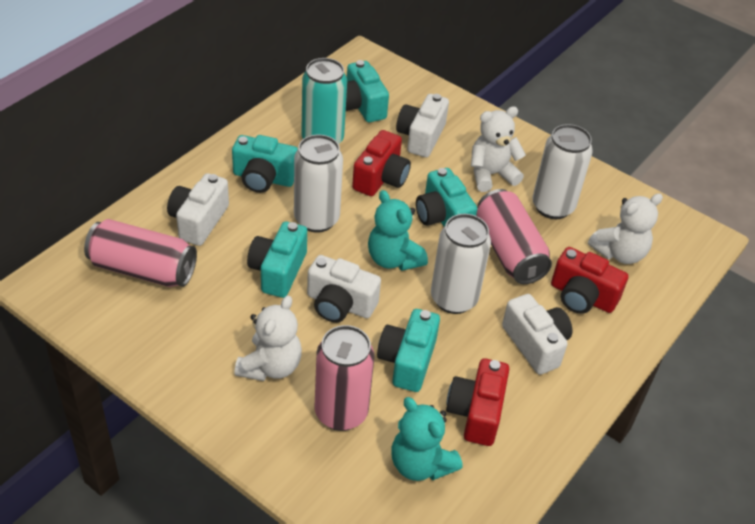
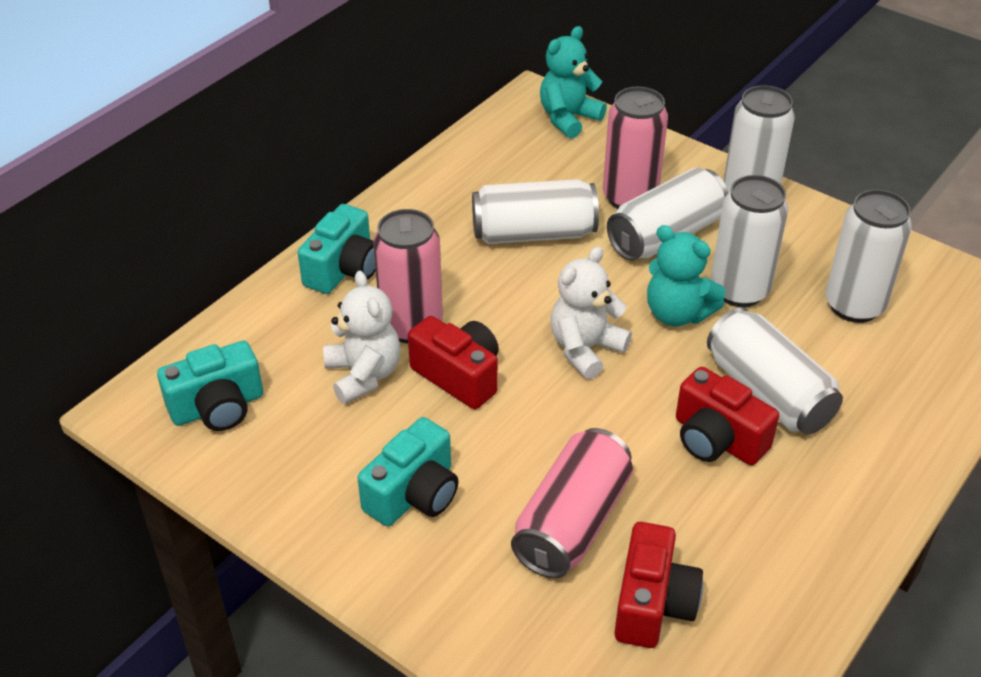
turquoise camera: 5 -> 3
turquoise can: 1 -> 0
white camera: 4 -> 0
white can: 3 -> 6
white teddy bear: 3 -> 2

